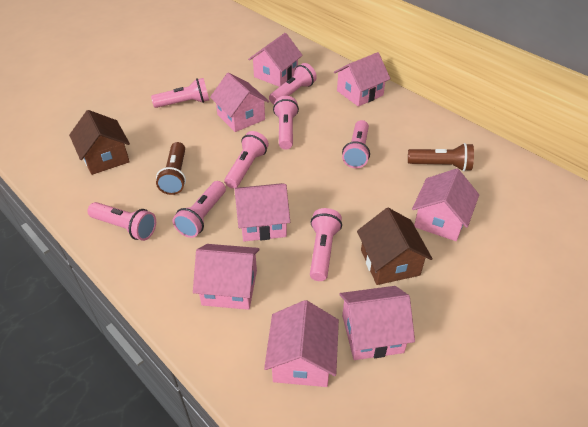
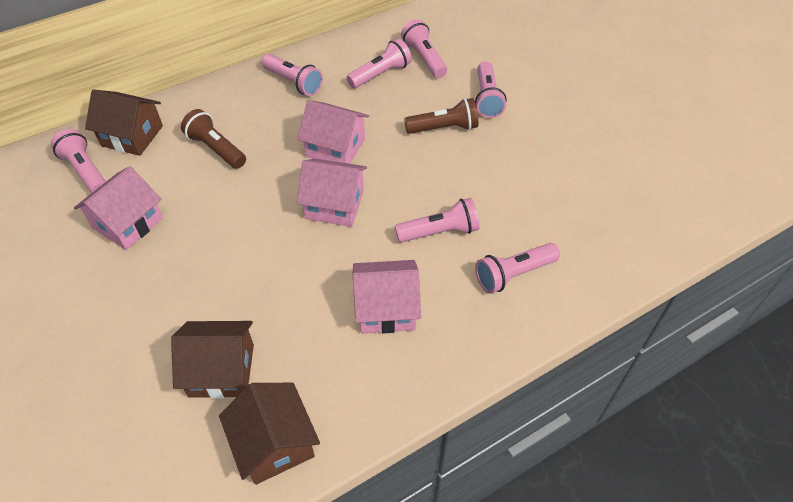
brown house: 2 -> 3
pink flashlight: 8 -> 7
pink house: 8 -> 4

